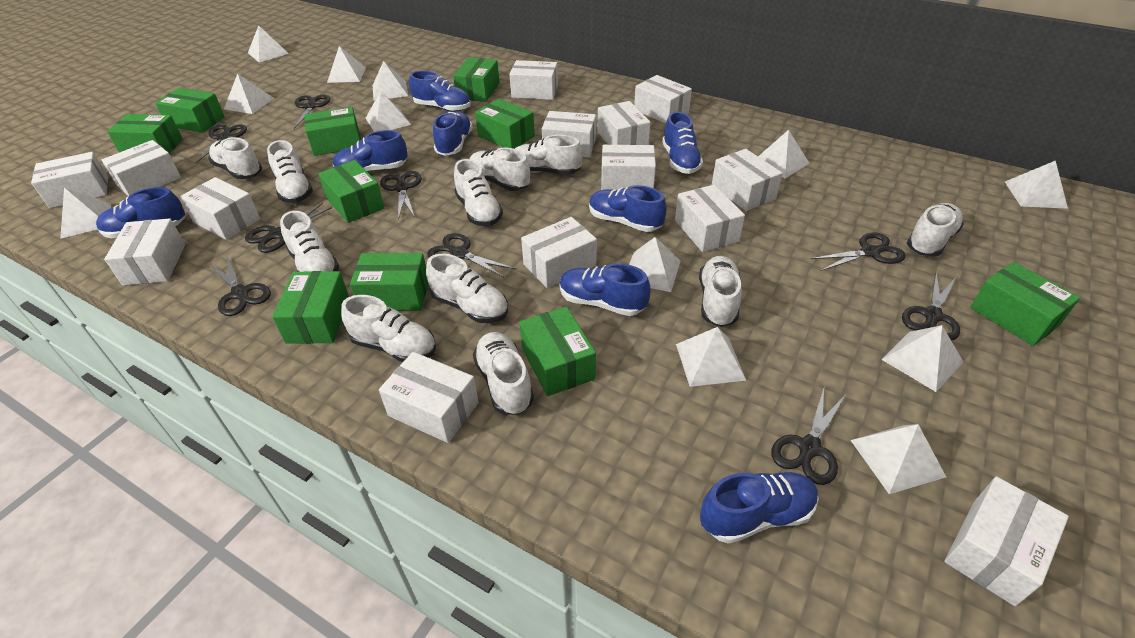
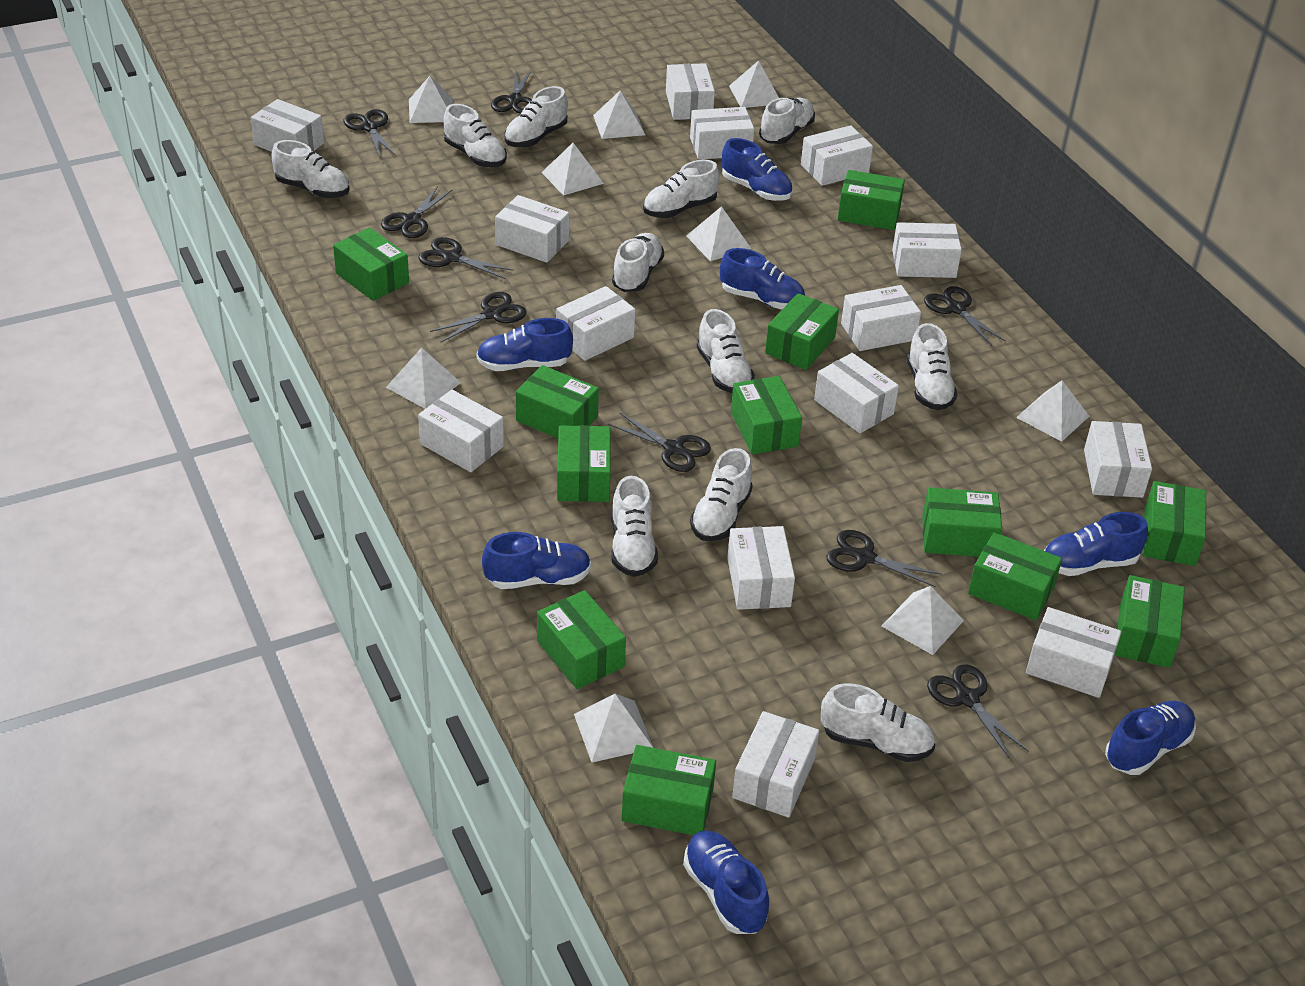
blue shoe: 8 -> 7
green box: 10 -> 12
white pyramid: 12 -> 9

